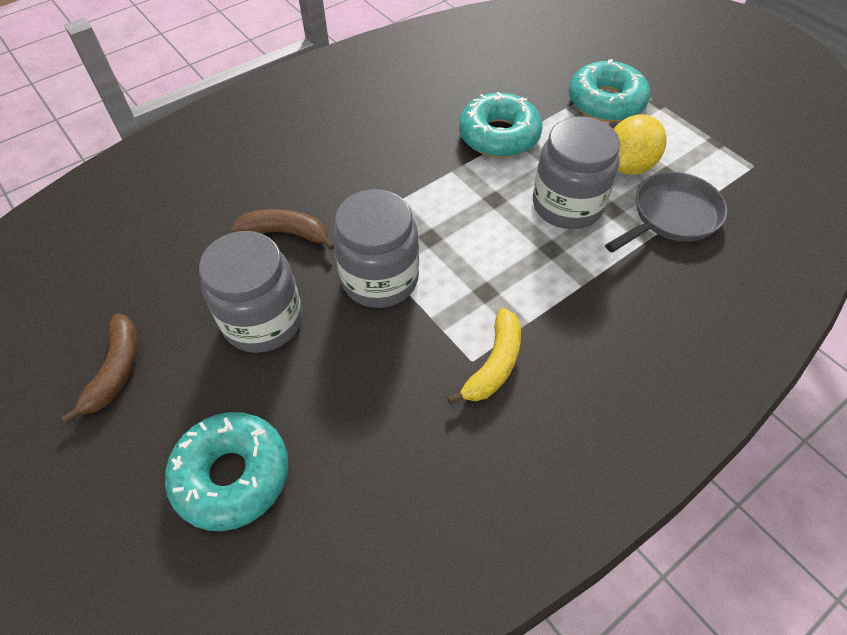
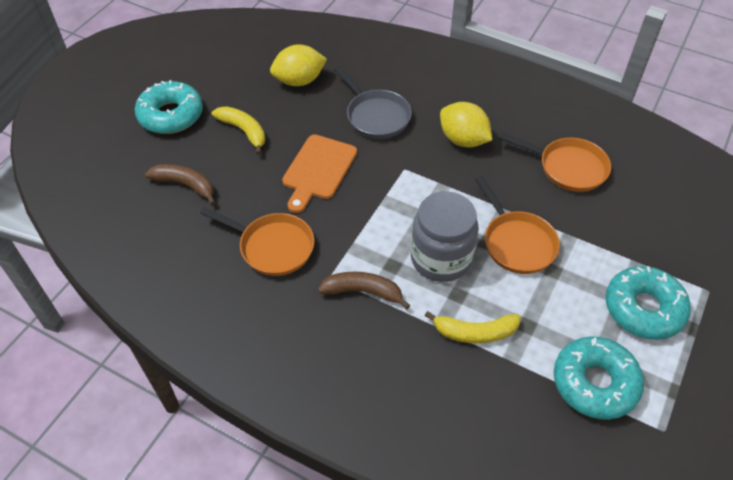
grey jar: 3 -> 1
orange cutting board: 0 -> 1
orange pan: 0 -> 3
yellow banana: 1 -> 2
yellow lemon: 1 -> 2

